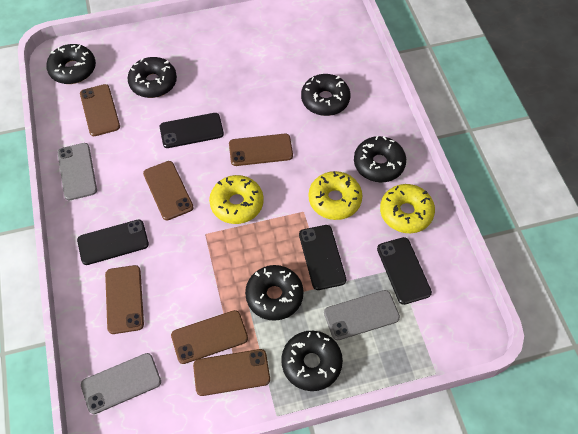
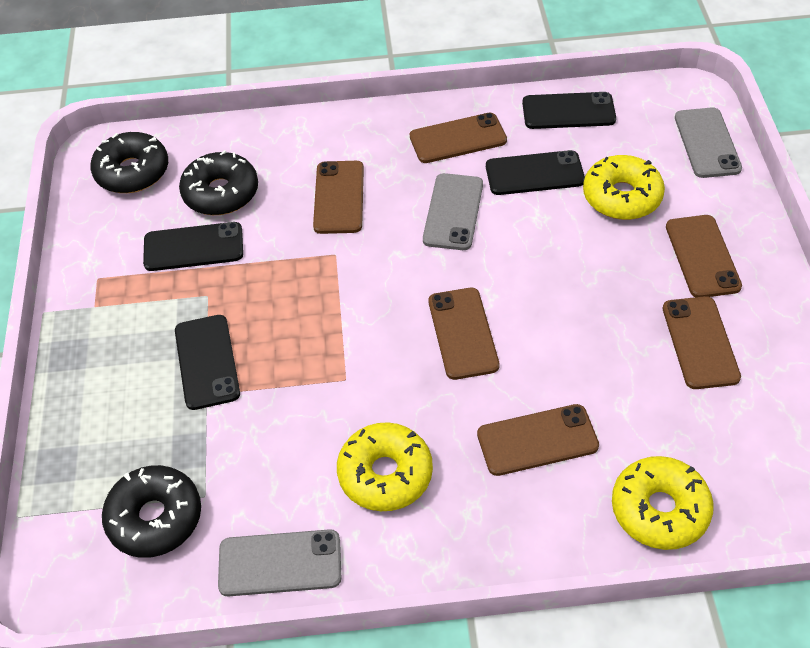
black donut: 6 -> 3

